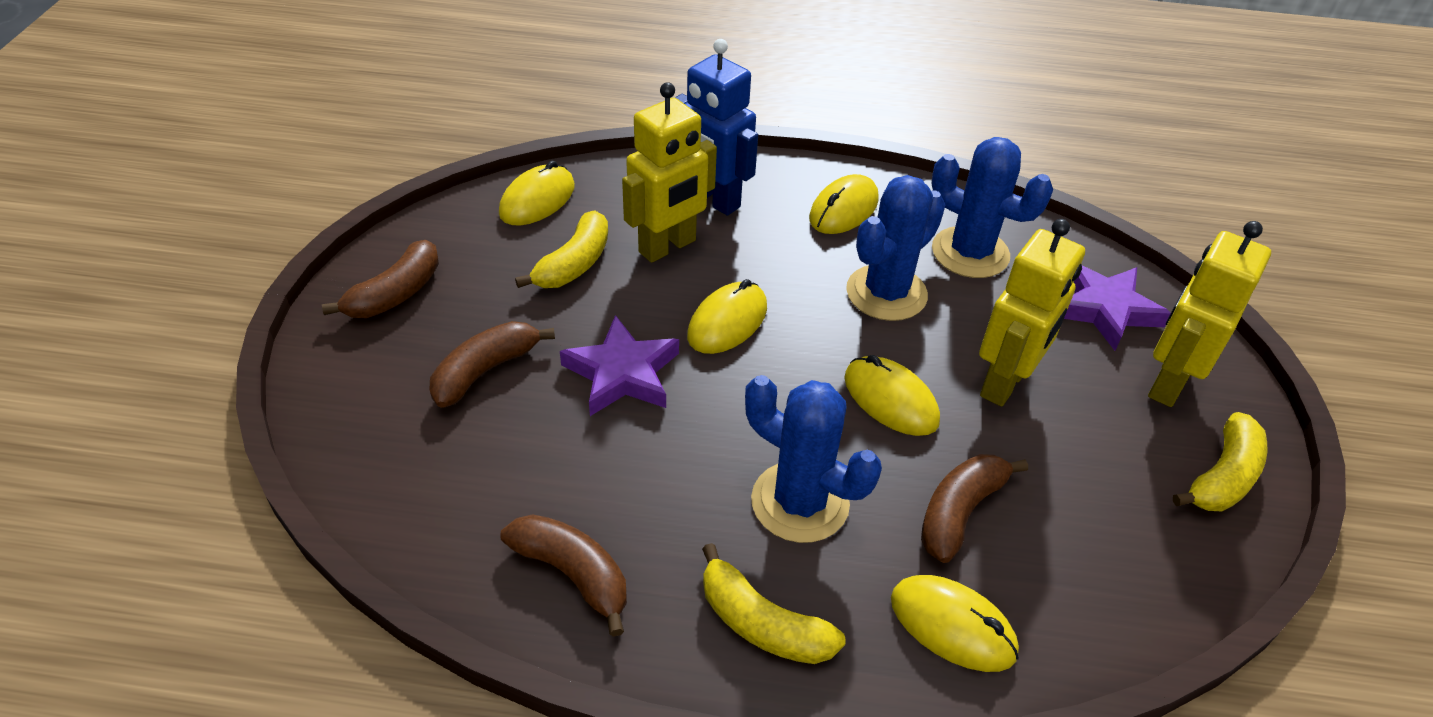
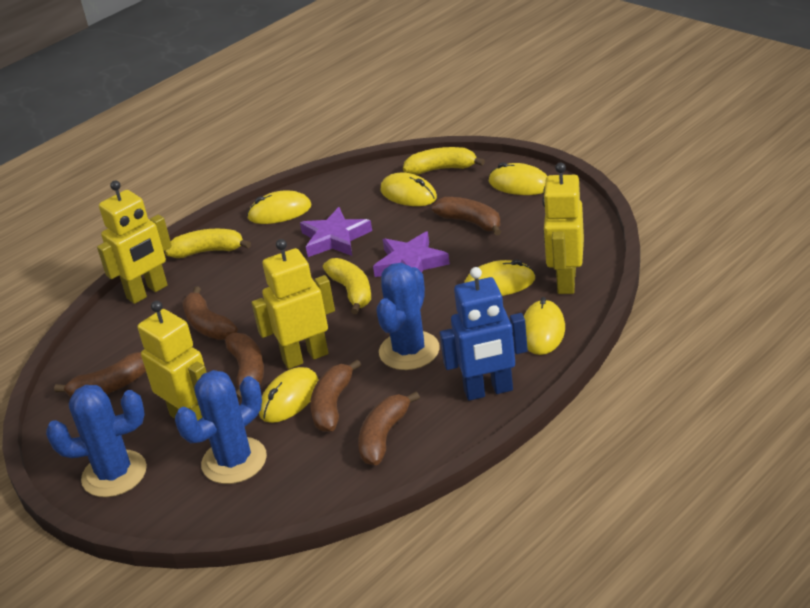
brown banana: 4 -> 6
yellow mouse: 5 -> 6
yellow robot: 3 -> 4

